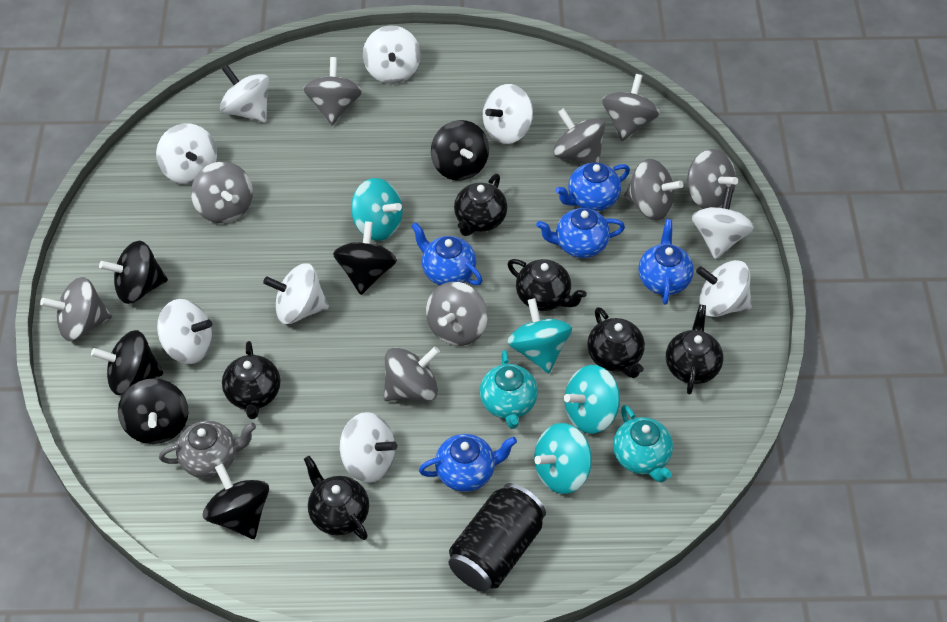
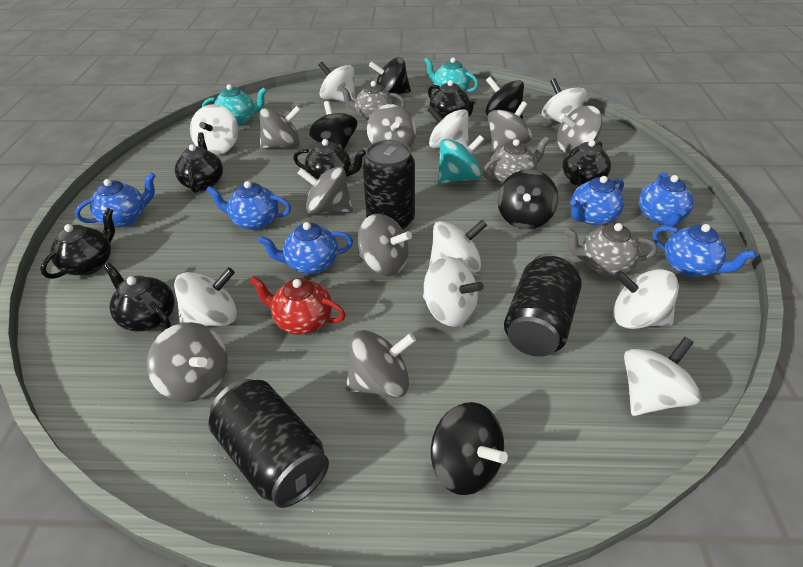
black can: 1 -> 3
black spinning top: 6 -> 5
blue teapot: 5 -> 6
grey spinning top: 9 -> 8
grey teapot: 1 -> 3
red teapot: 0 -> 1
turquoise spinning top: 4 -> 1

